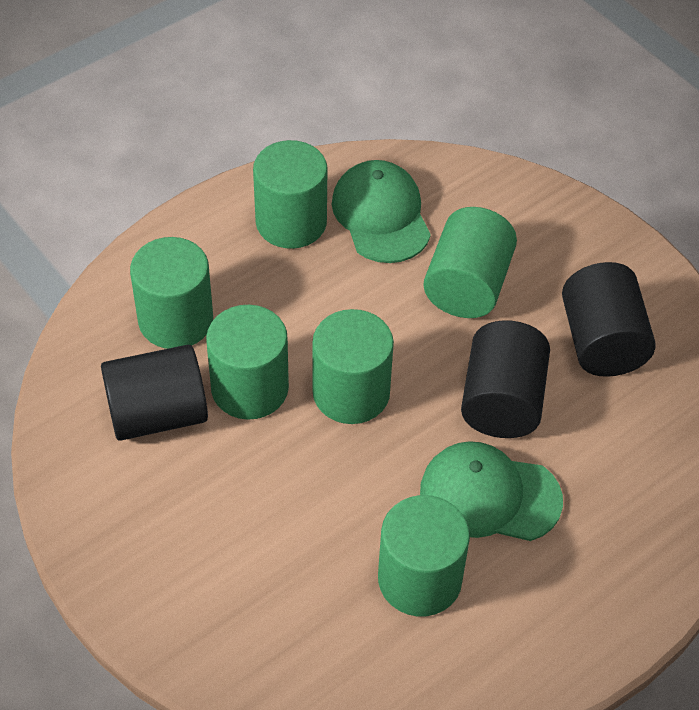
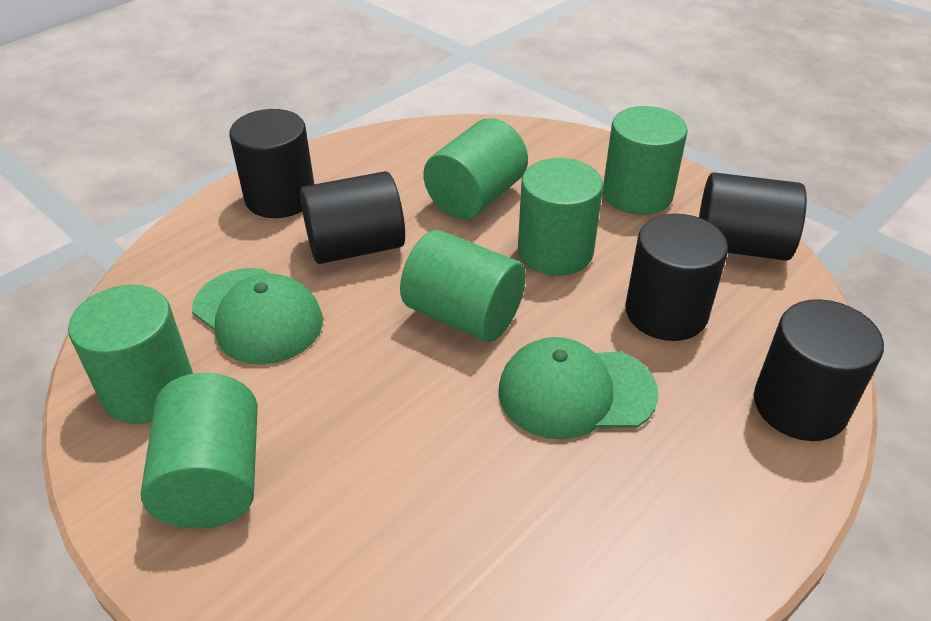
black cylinder: 3 -> 5

